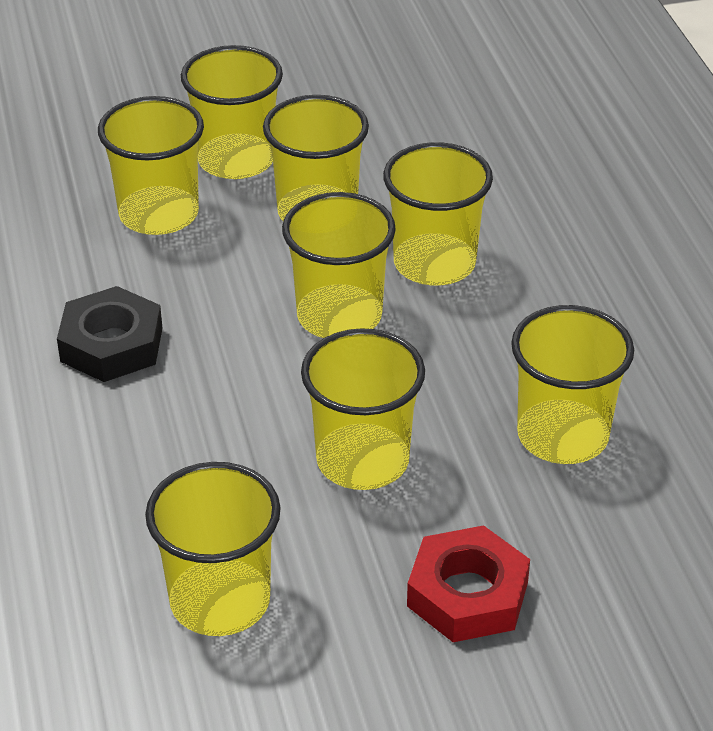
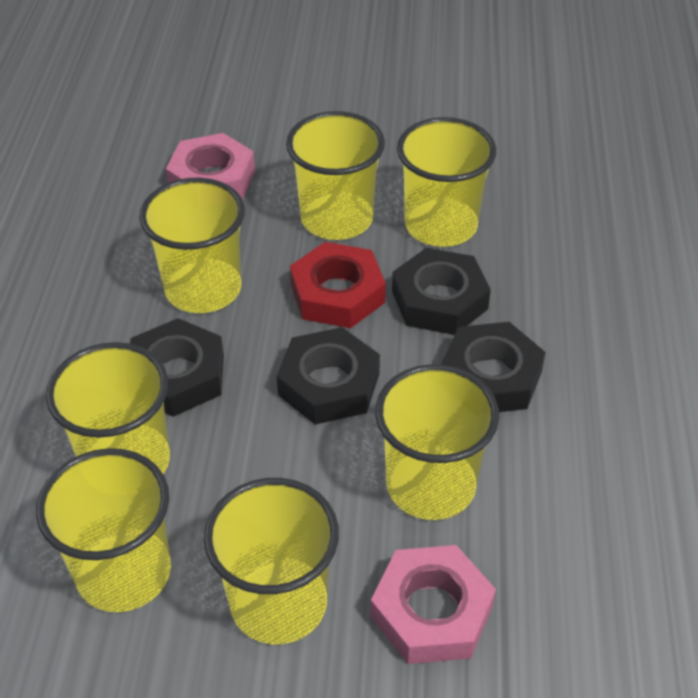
black nut: 1 -> 4
pink nut: 0 -> 2
yellow cup: 8 -> 7

